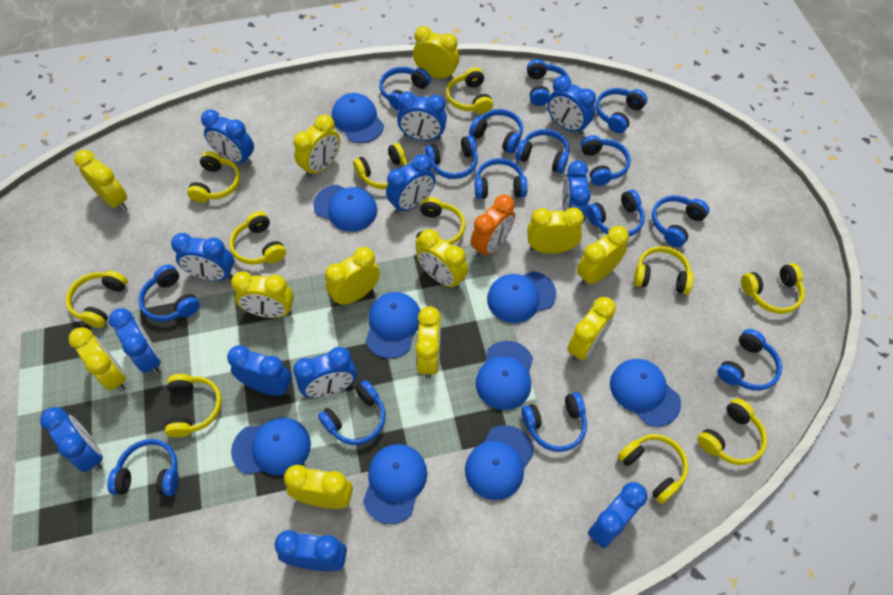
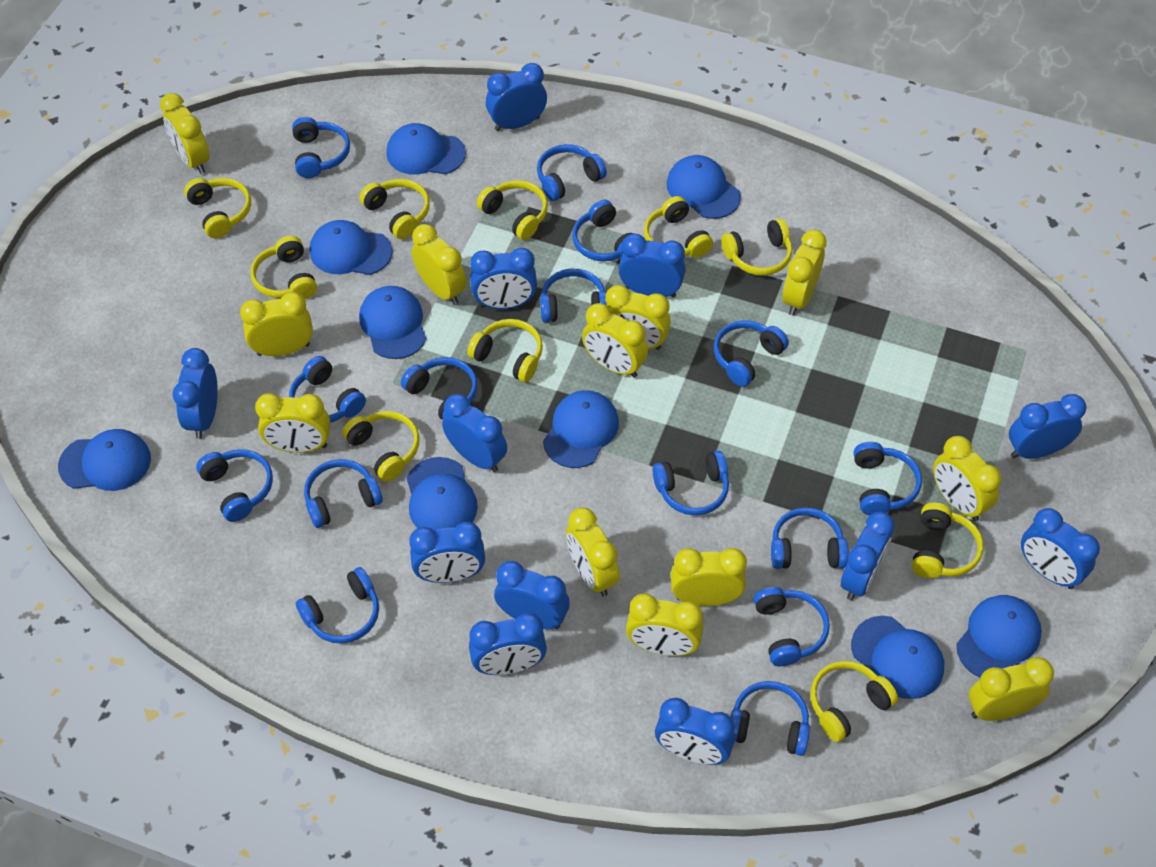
orange clock: 1 -> 0
yellow headphones: 11 -> 10

